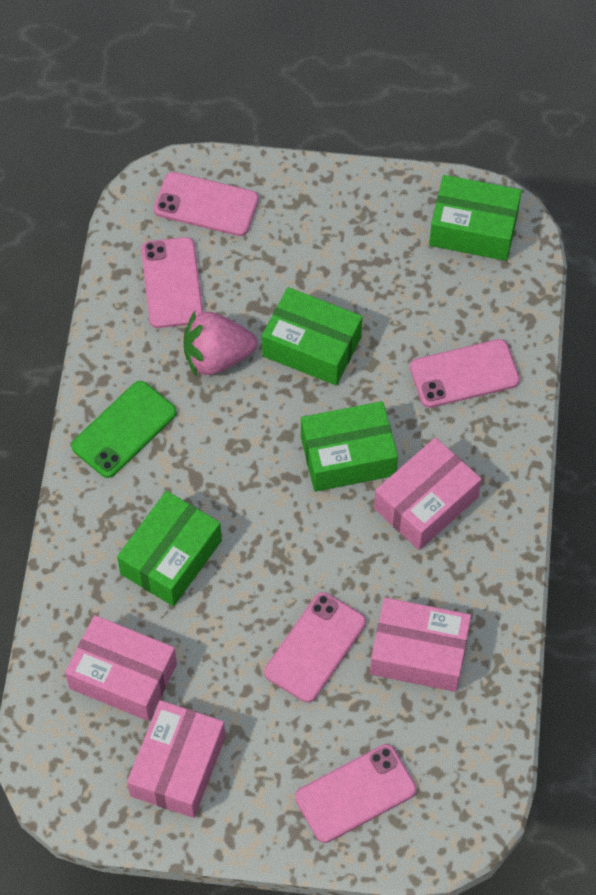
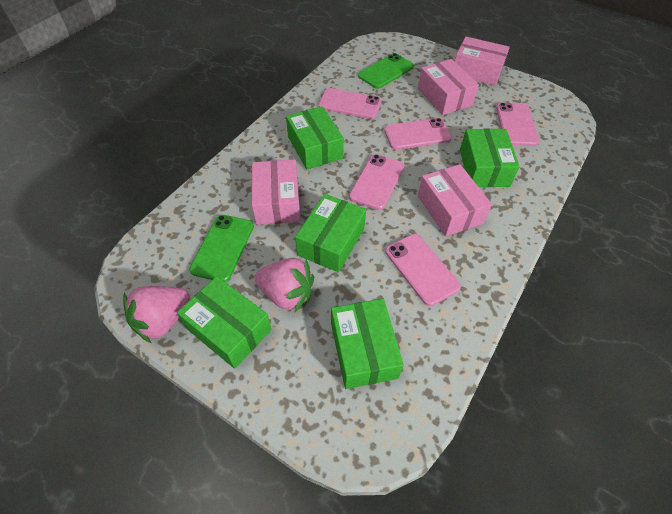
green box: 4 -> 5
green phone: 1 -> 2
pink strawberry: 1 -> 2

